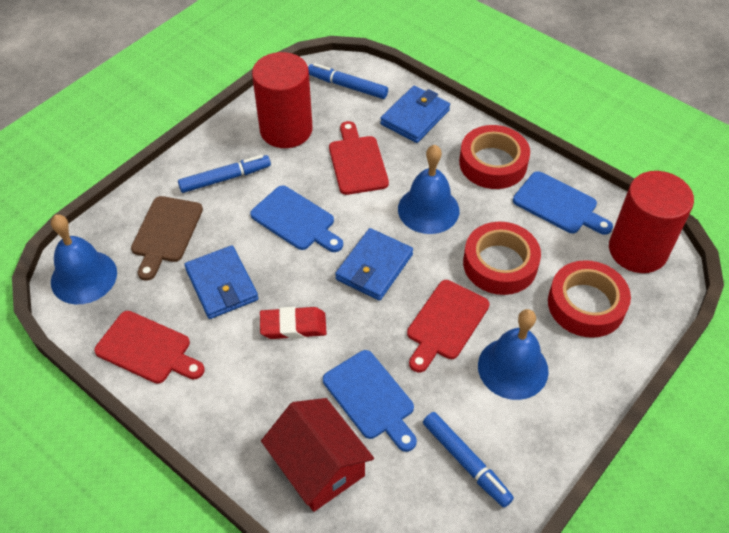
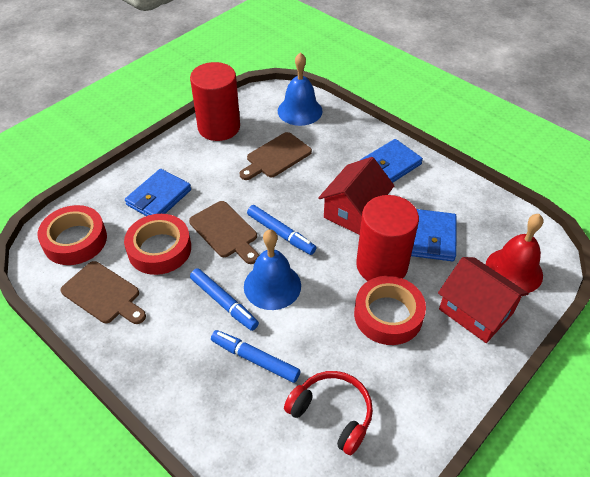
blue bell: 3 -> 2
blue cutting board: 3 -> 0
brown cutting board: 1 -> 3
red bell: 0 -> 1
red cutting board: 3 -> 0
red eraser: 1 -> 0
red headphones: 0 -> 1
red house: 1 -> 2

